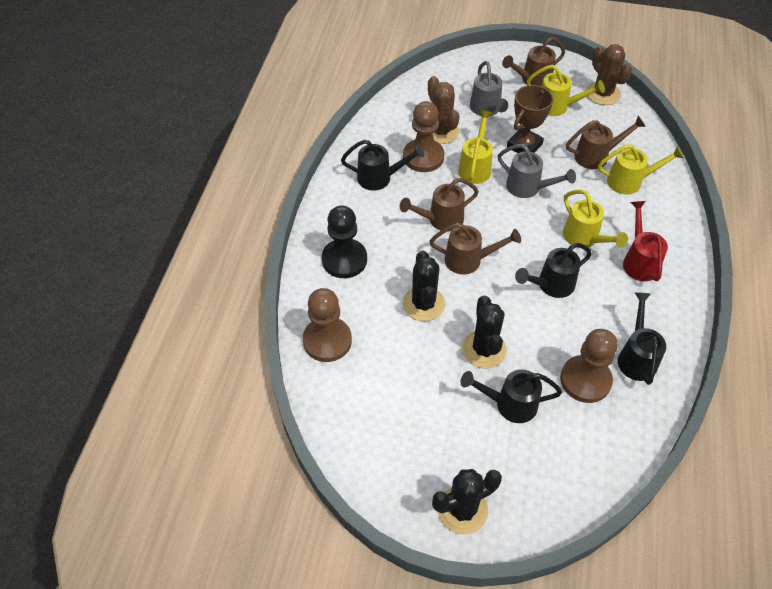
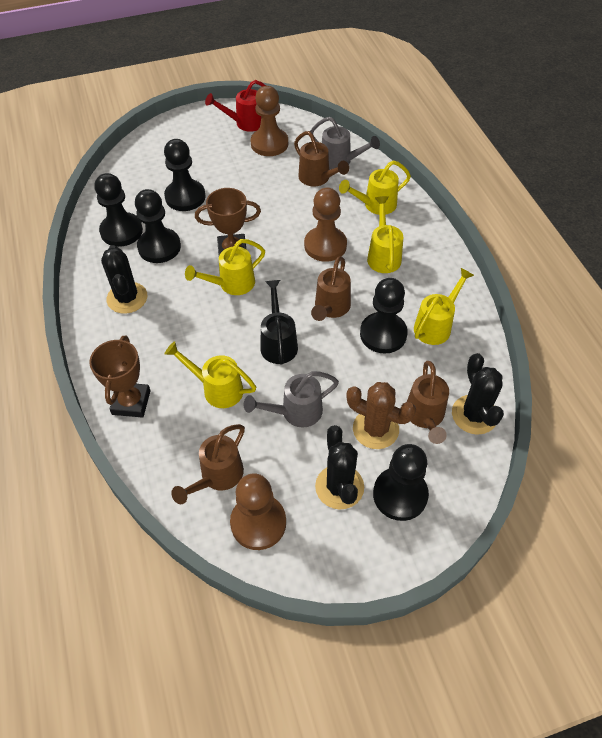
black pawn: 1 -> 5
black watering can: 4 -> 1
brown cactus: 2 -> 1
brown trophy: 1 -> 2
yellow watering can: 4 -> 5

